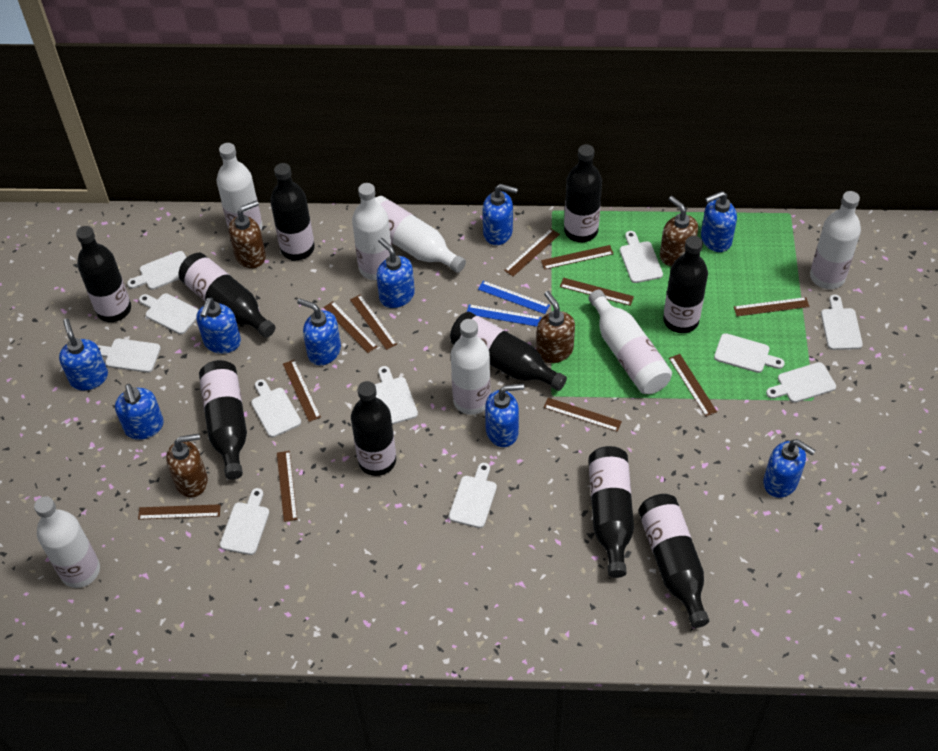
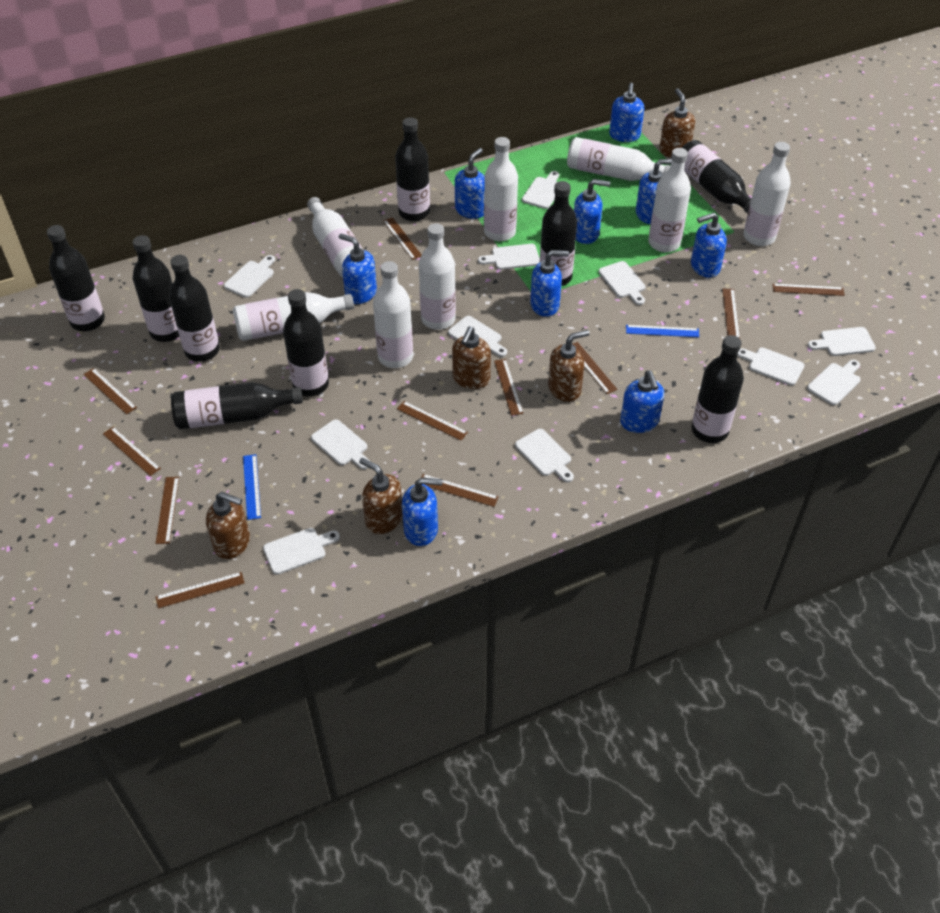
black bottle: 10 -> 9
brown soap dispenser: 4 -> 5
white bottle: 7 -> 8

